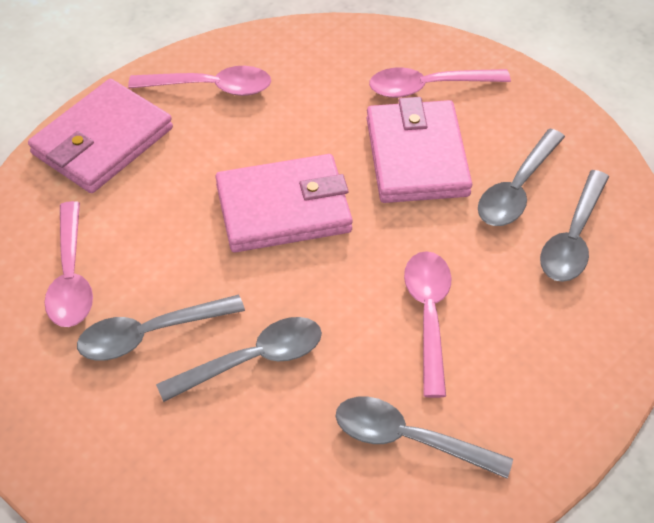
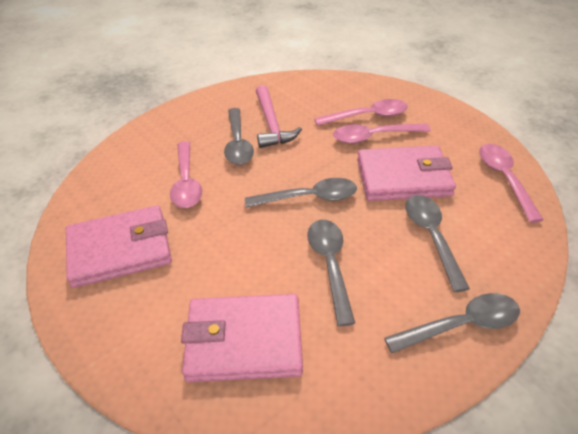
pink hammer: 0 -> 1

